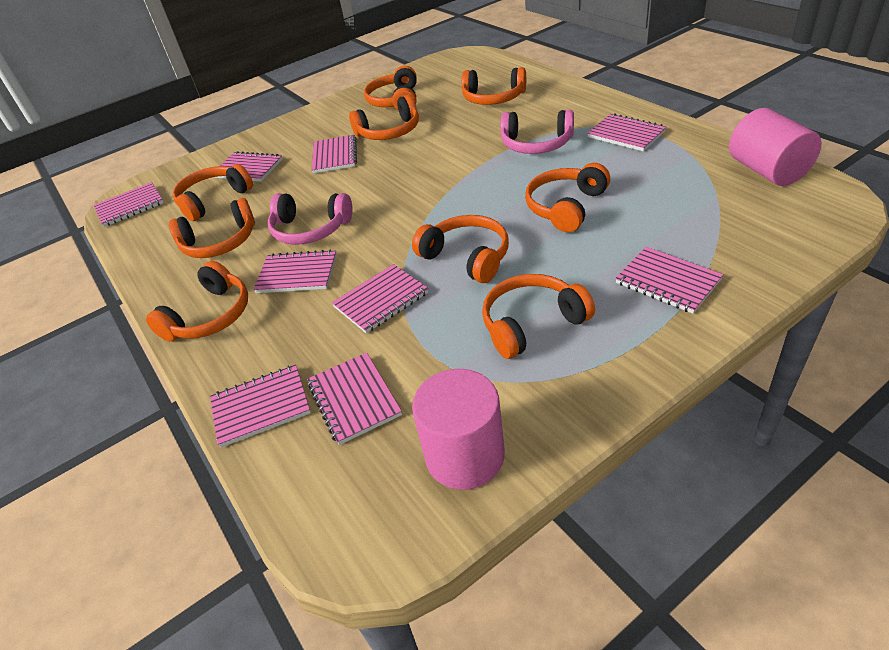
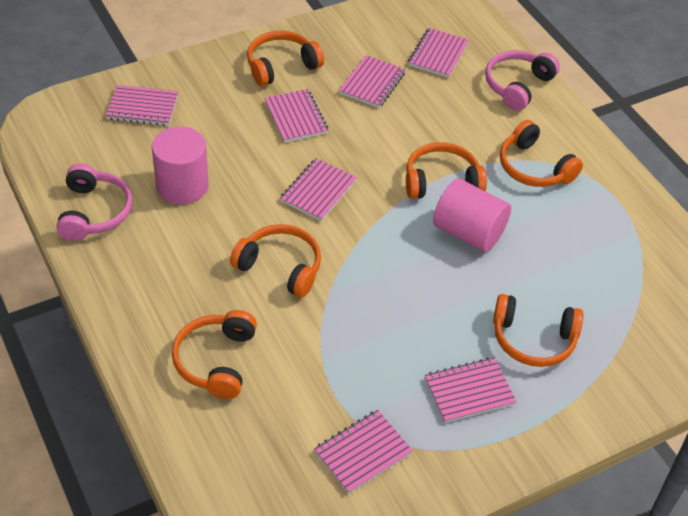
orange headphones: 9 -> 6
pink notebook: 9 -> 7

